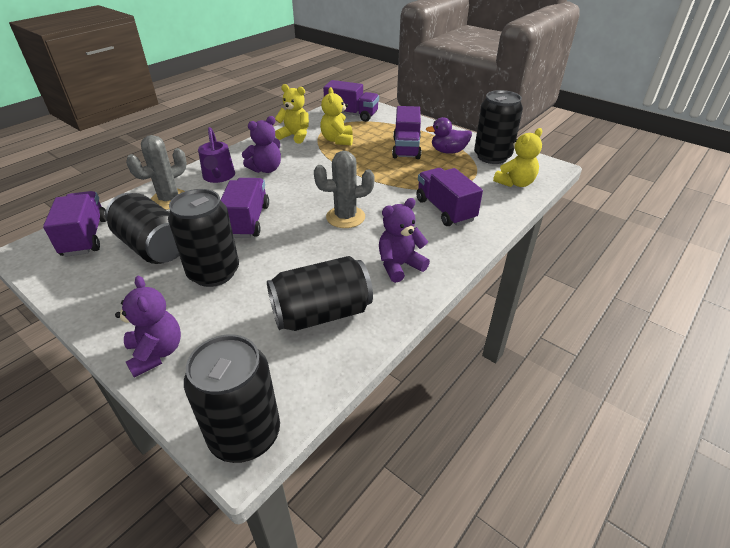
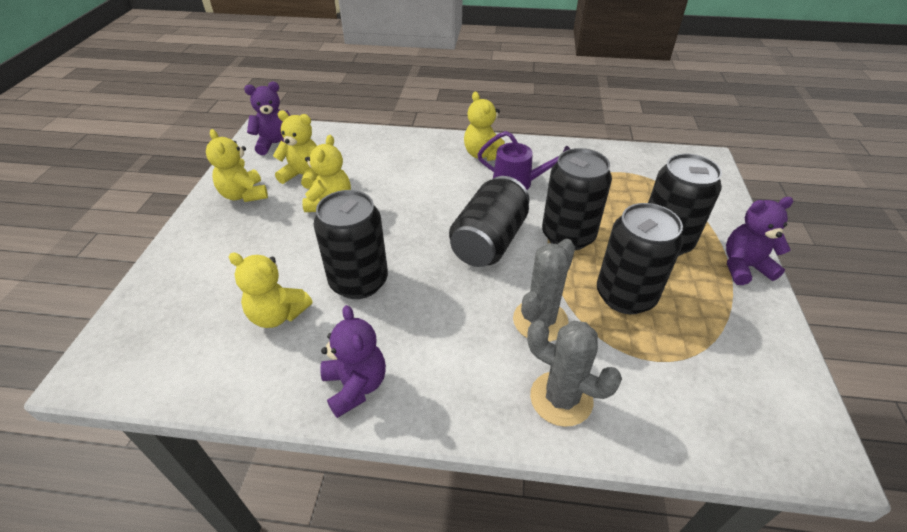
purple duck: 1 -> 0
purple truck: 5 -> 0
yellow teddy bear: 3 -> 5

